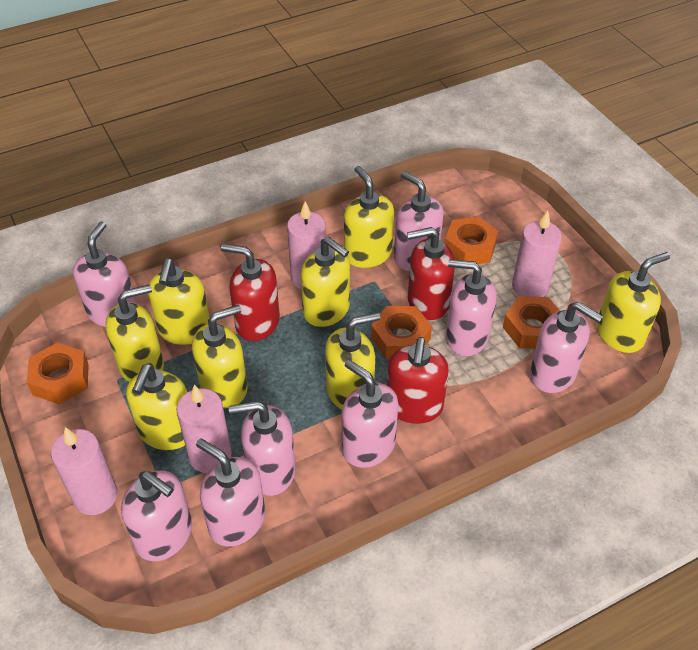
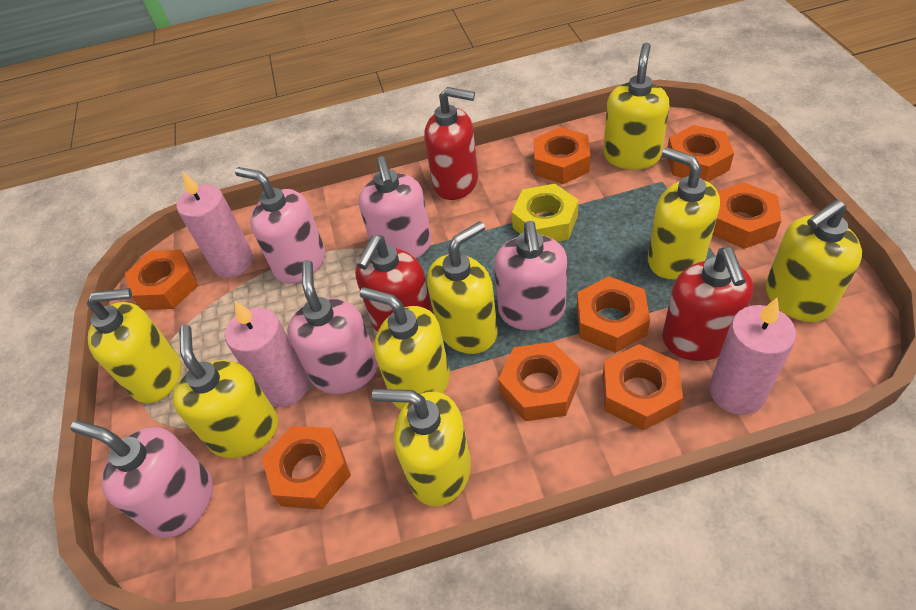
orange nut: 4 -> 8
pink candle: 4 -> 3
pink soap dispenser: 8 -> 5
yellow nut: 0 -> 1

